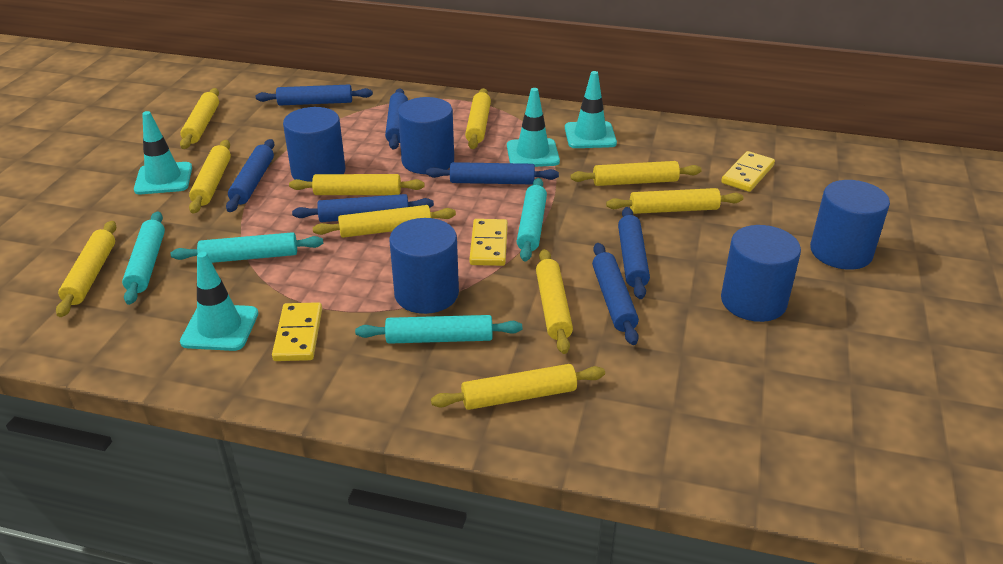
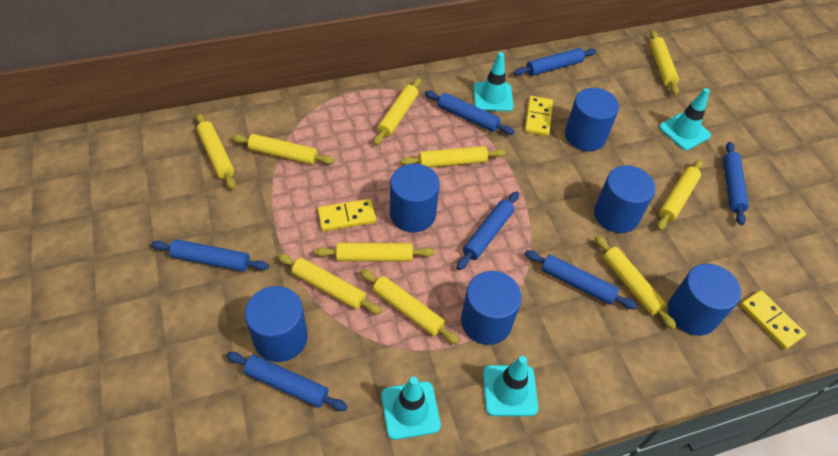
blue cylinder: 5 -> 6
turquoise rolling pin: 4 -> 0

